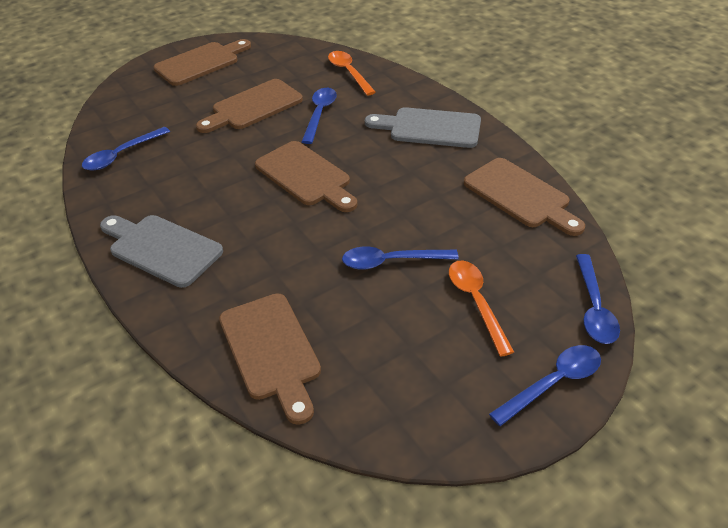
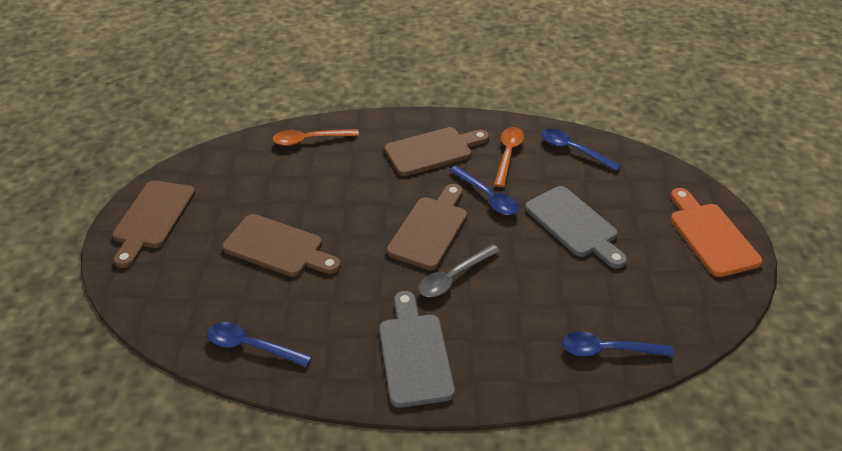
blue spoon: 5 -> 4
brown cutting board: 5 -> 4
grey spoon: 0 -> 1
orange cutting board: 0 -> 1

